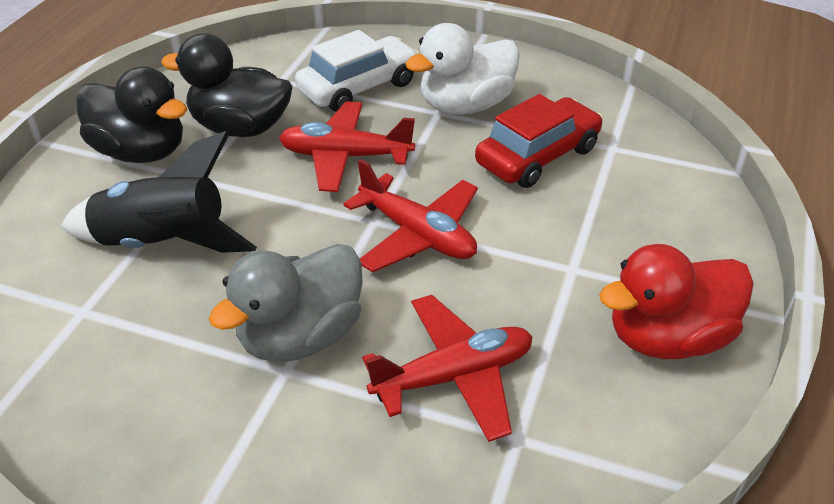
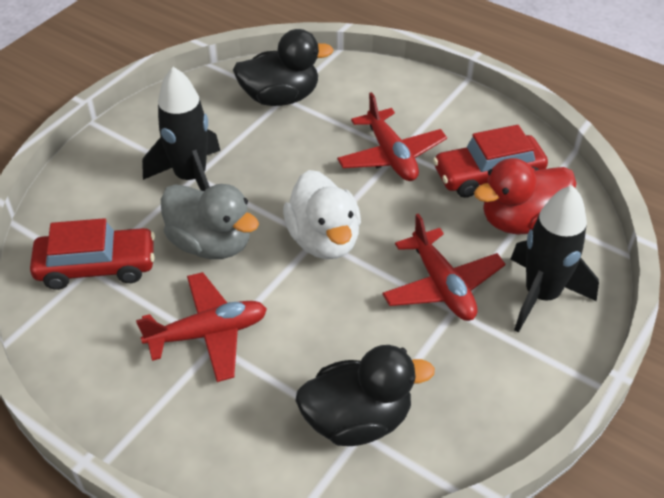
black rocket: 1 -> 2
red car: 1 -> 2
white car: 1 -> 0

